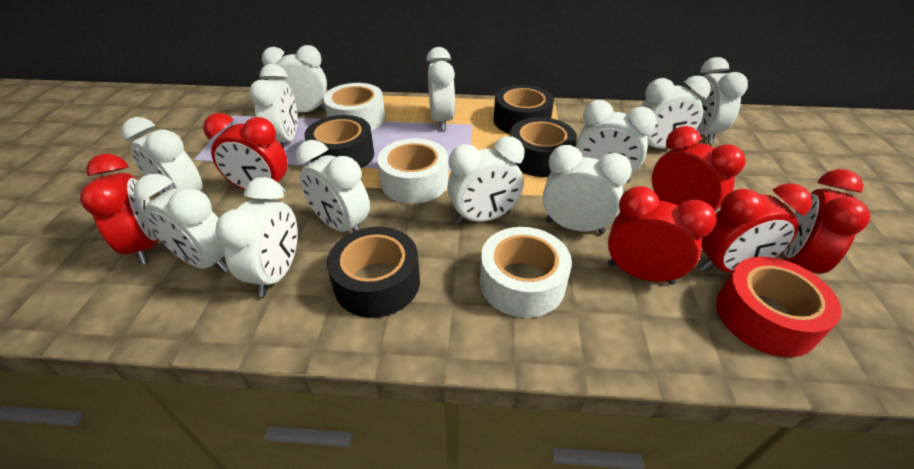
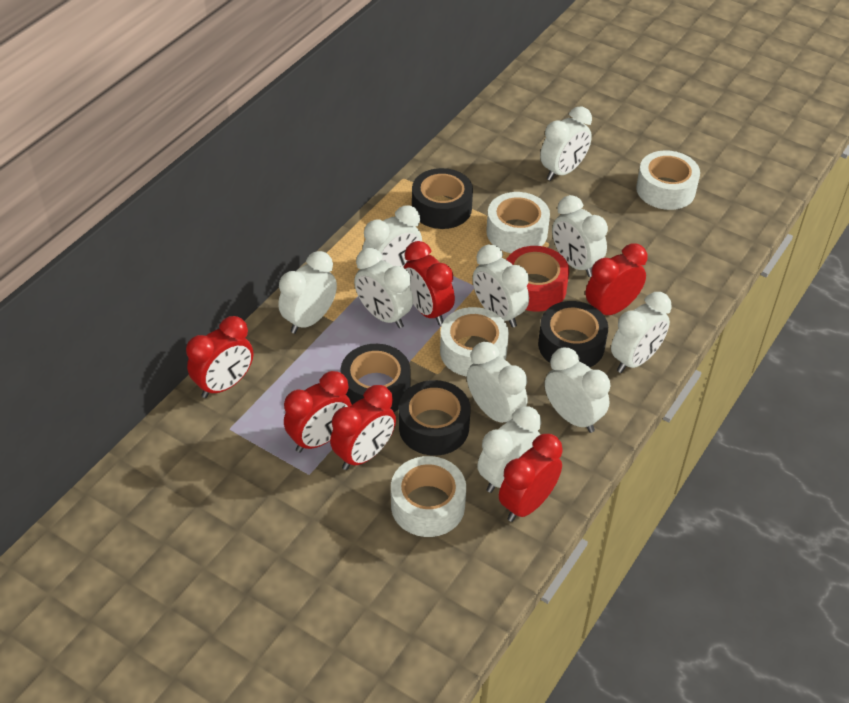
white clock: 12 -> 10
white tape: 3 -> 4

